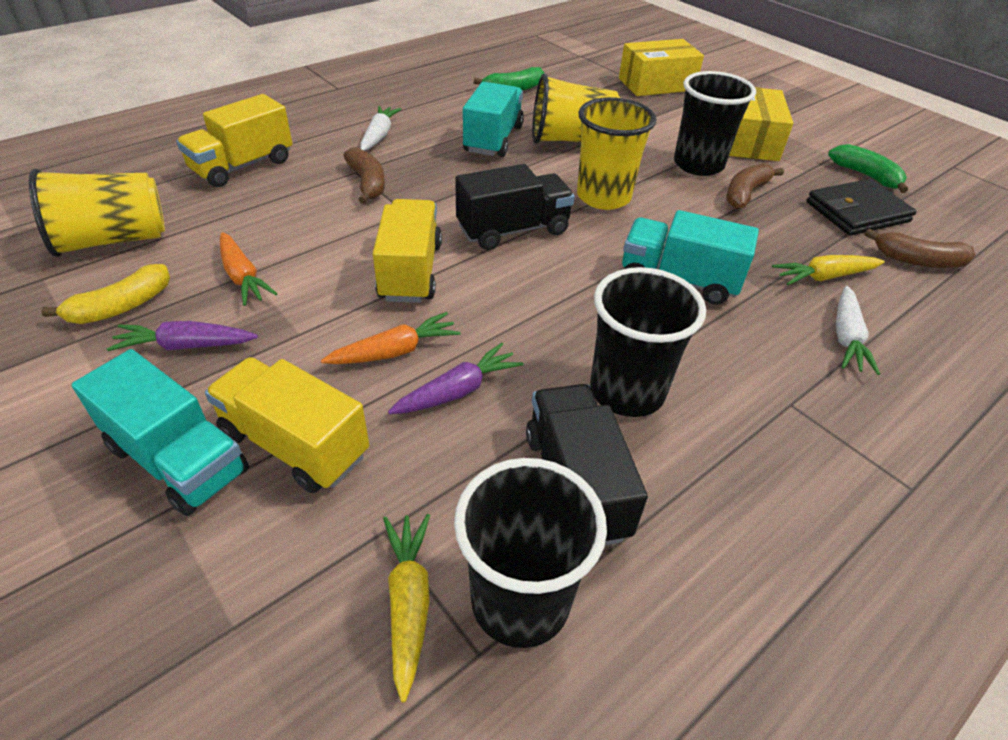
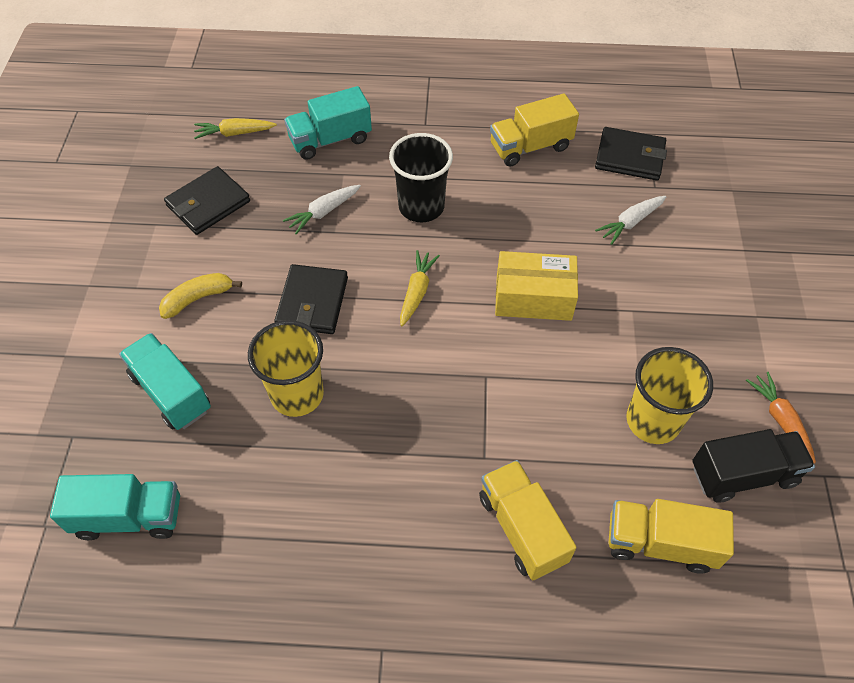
black cup: 3 -> 1
black truck: 2 -> 1
black wallet: 1 -> 3
brown banana: 3 -> 0
green banana: 2 -> 0
orange carrot: 2 -> 1
purple carrot: 2 -> 0
yellow box: 2 -> 1
yellow cup: 3 -> 2

